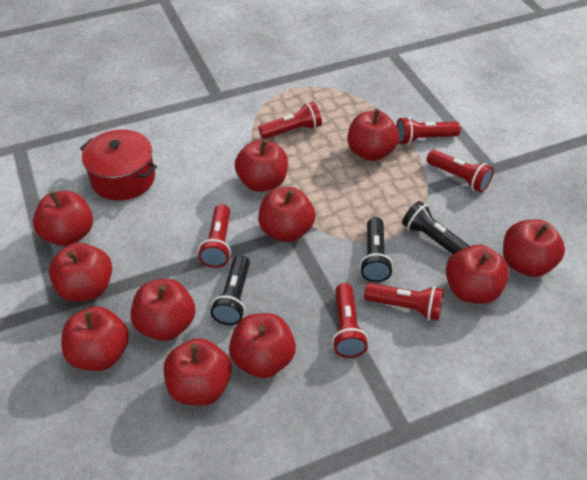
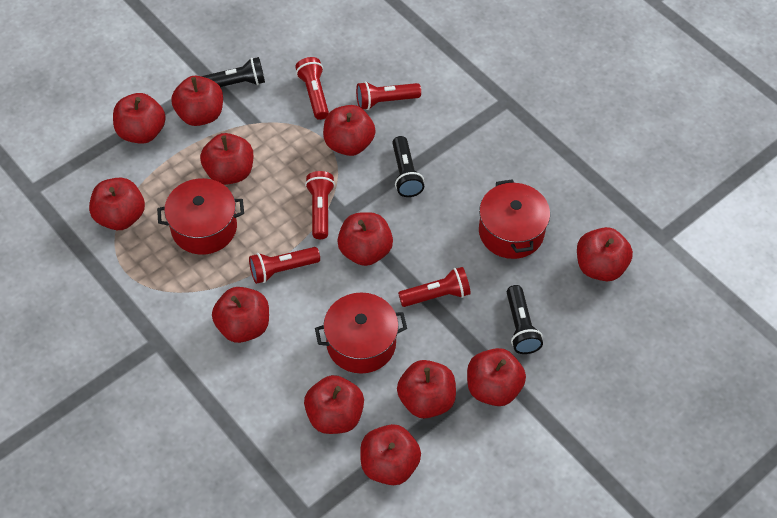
red apple: 11 -> 12
red flashlight: 6 -> 5
red pot: 1 -> 3

